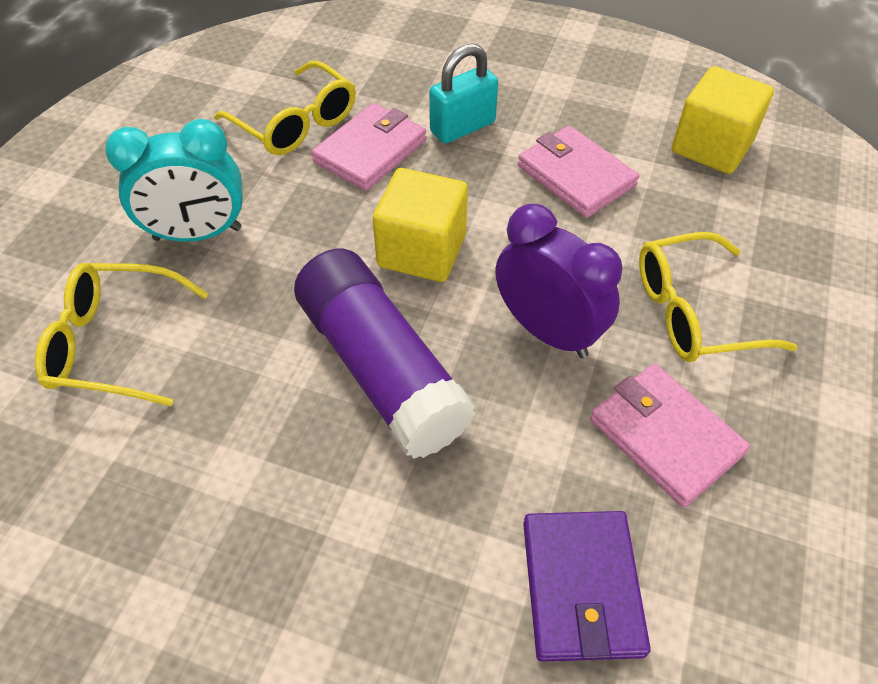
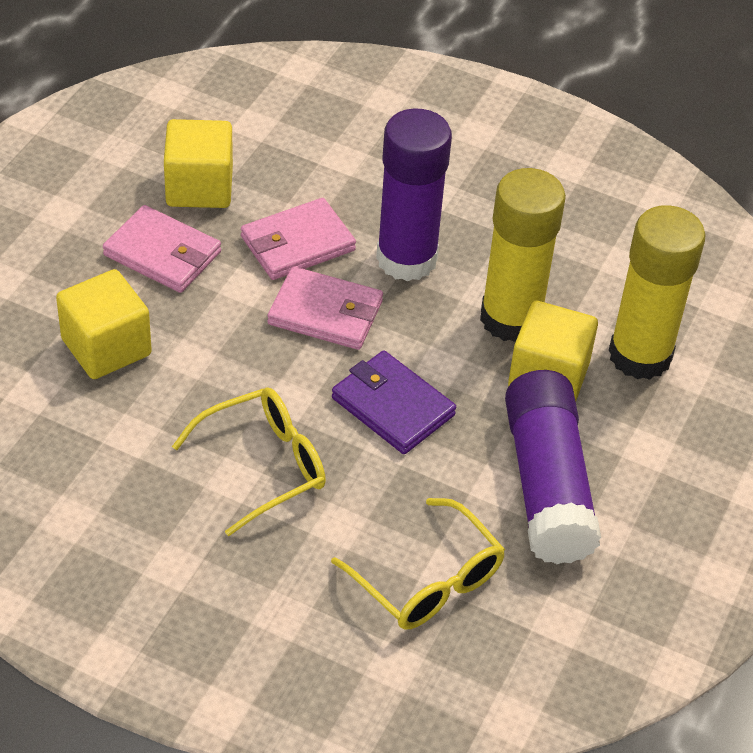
purple clock: 1 -> 0
purple glue stick: 1 -> 2
turquoise clock: 1 -> 0
turquoise padlock: 1 -> 0
yellow cube: 2 -> 3
yellow glasses: 3 -> 2
yellow glue stick: 0 -> 2

